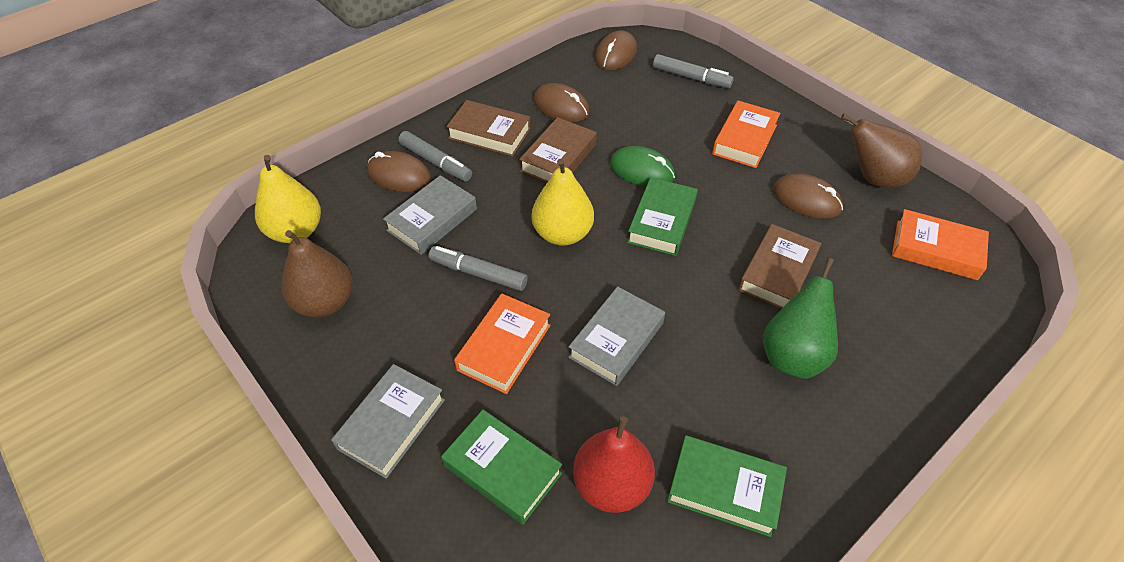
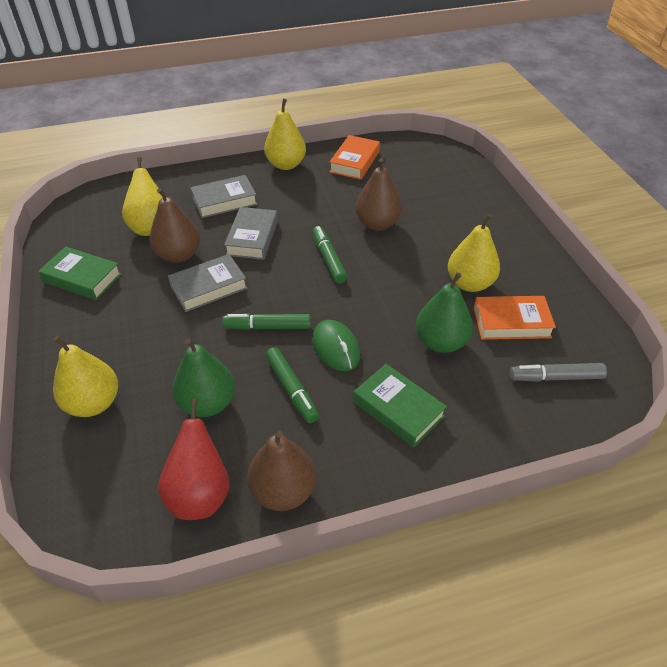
brown book: 3 -> 0
brown mouse: 4 -> 0
brown pear: 2 -> 3
green book: 3 -> 2
green marker: 0 -> 3
green pear: 1 -> 2
grey marker: 3 -> 1
orange book: 3 -> 2
yellow pear: 2 -> 4

